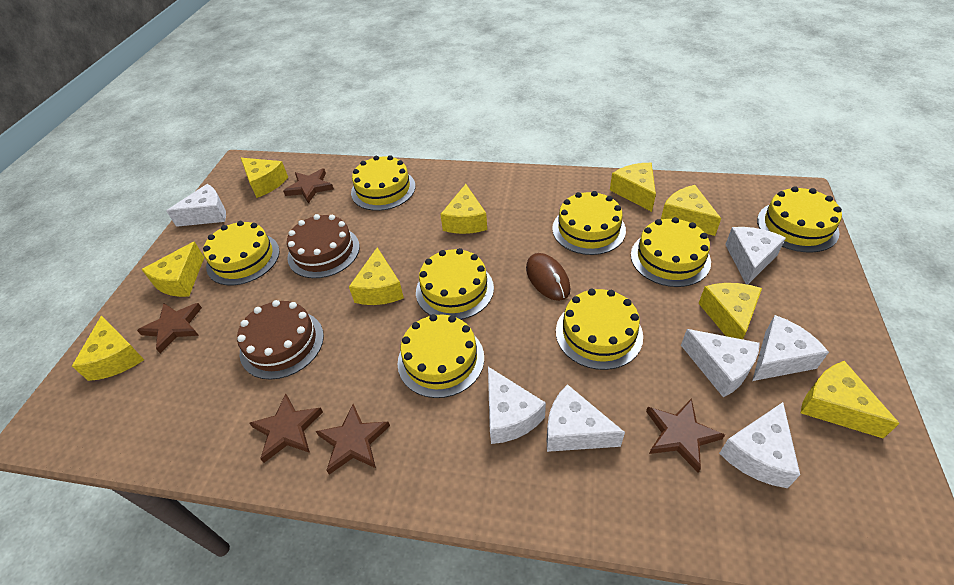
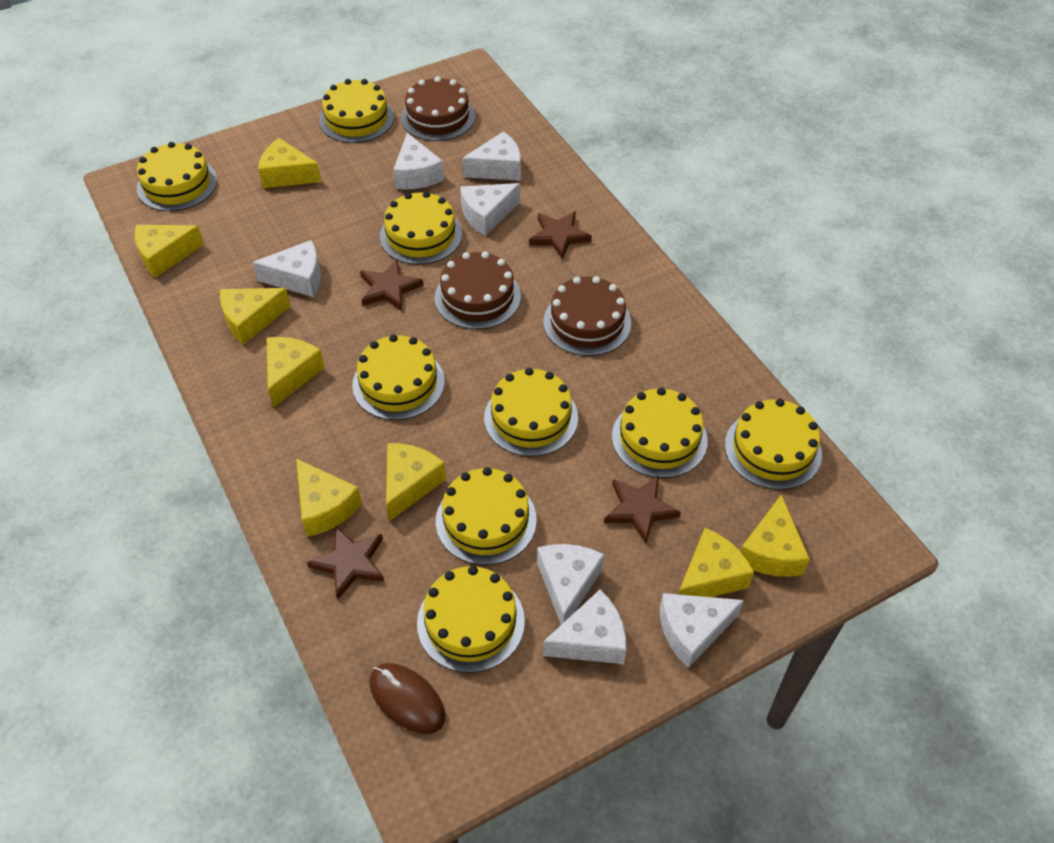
brown cake: 2 -> 3
brown star: 5 -> 4
yellow cake: 8 -> 9
yellow cheese: 9 -> 8

